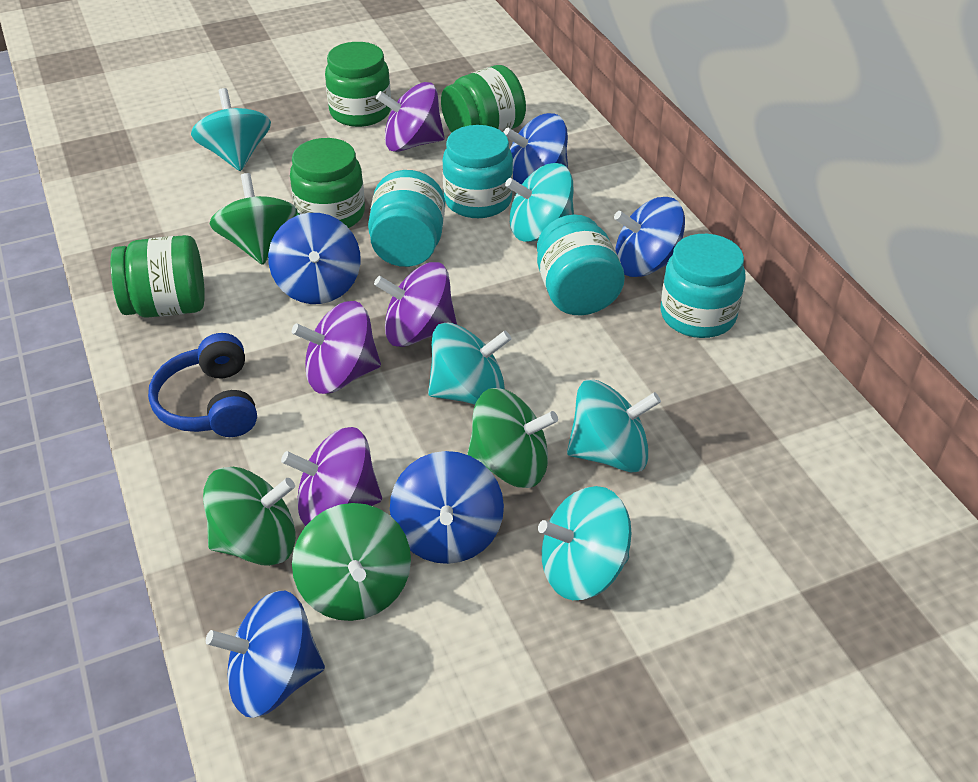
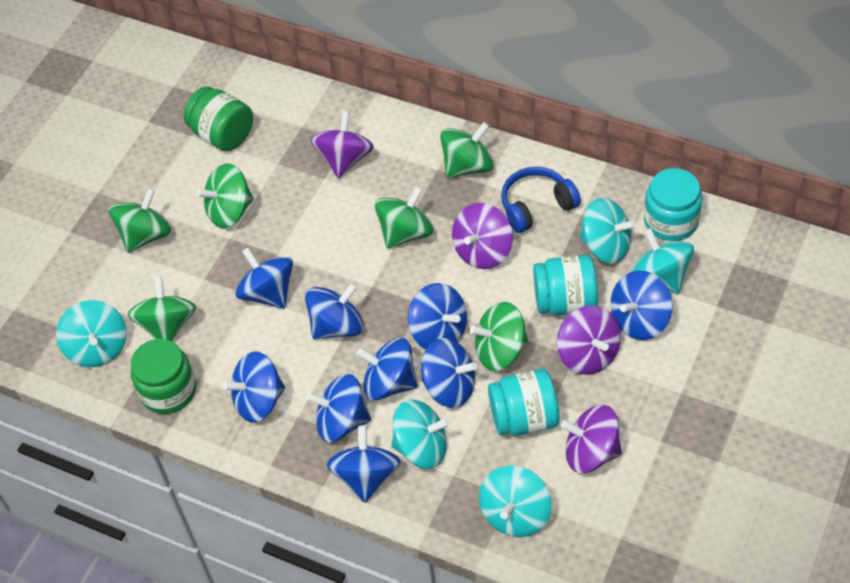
blue spinning top: 5 -> 9
green jar: 4 -> 2
green spinning top: 4 -> 6
turquoise jar: 4 -> 3

